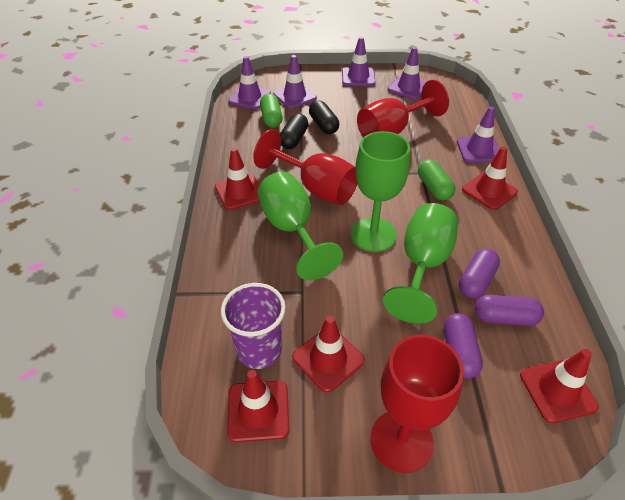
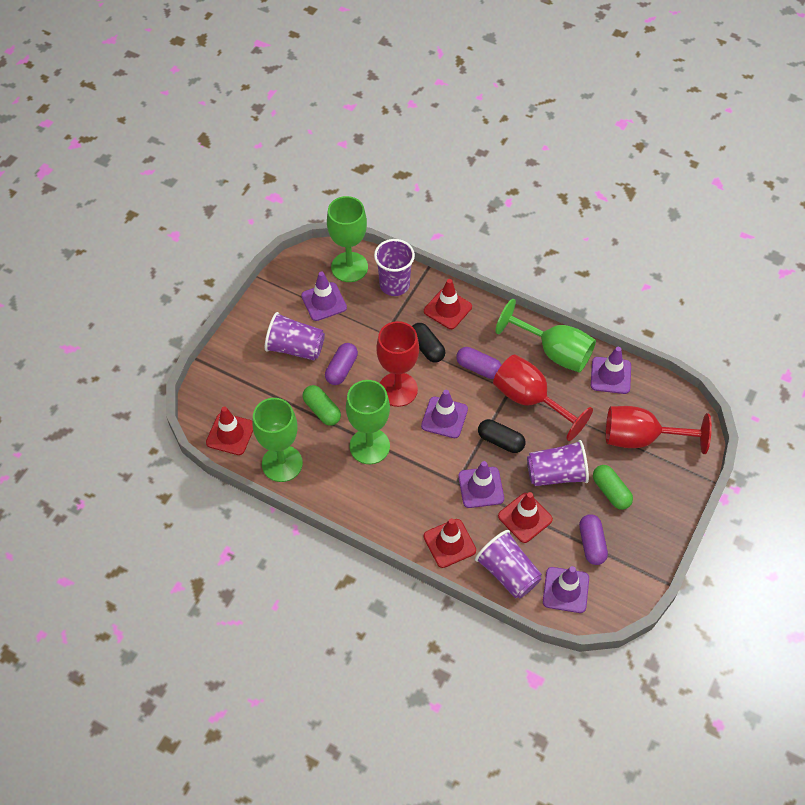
green goblet: 3 -> 4
purple cup: 1 -> 4
red traffic cone: 5 -> 4

